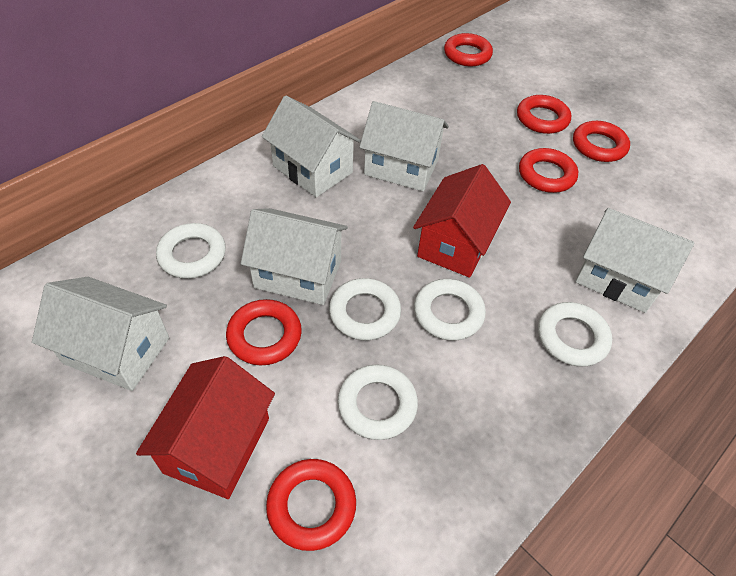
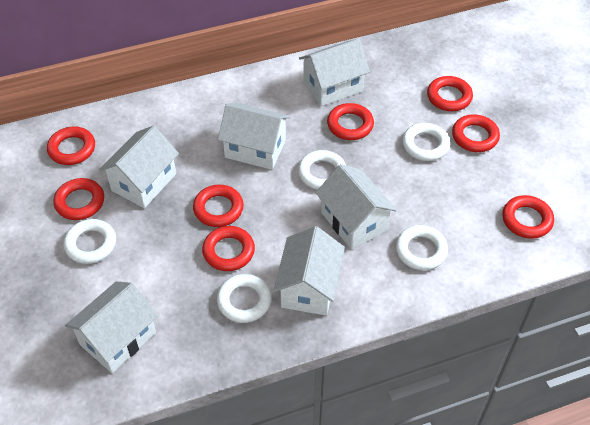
red house: 2 -> 0
red ring: 6 -> 8
white house: 5 -> 6

